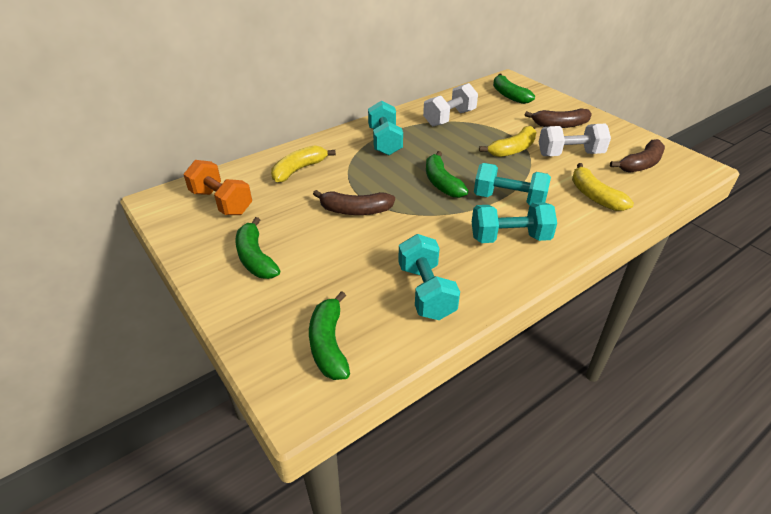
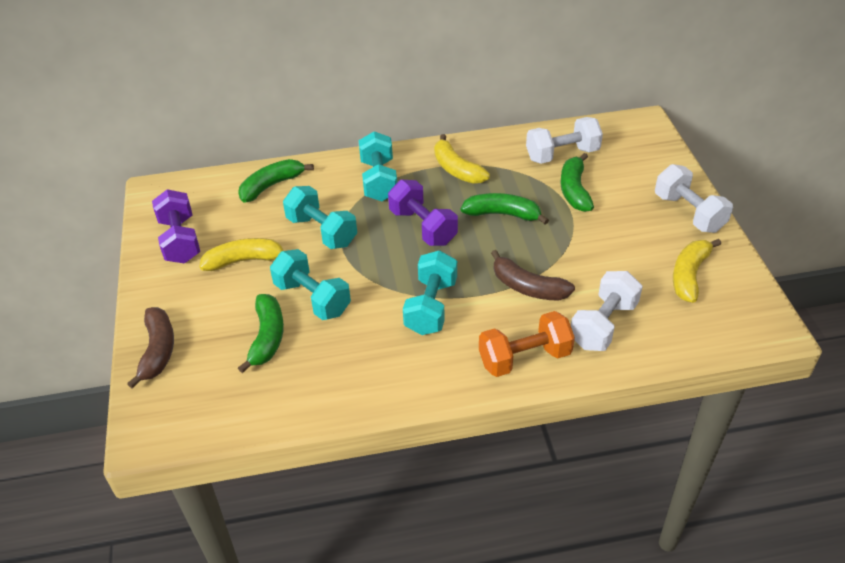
brown banana: 3 -> 2
purple dumbbell: 0 -> 2
white dumbbell: 2 -> 3

